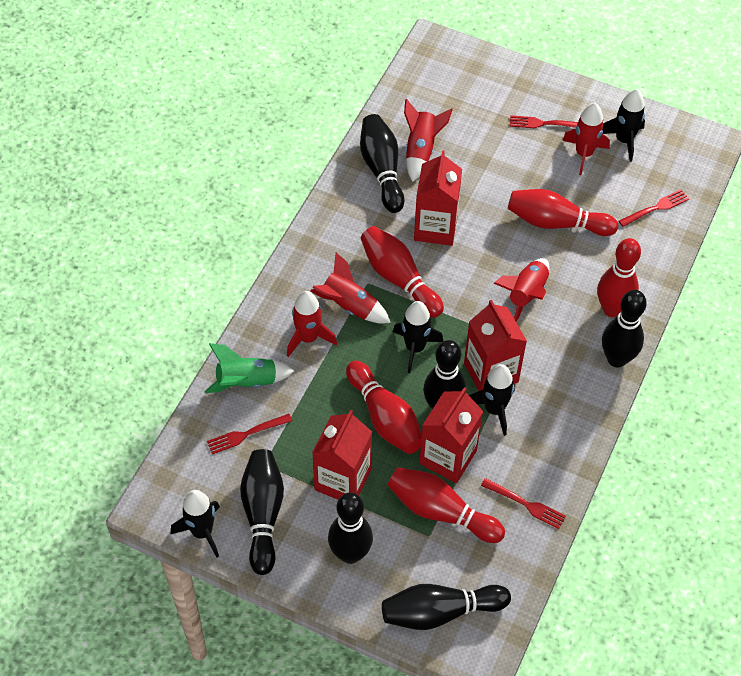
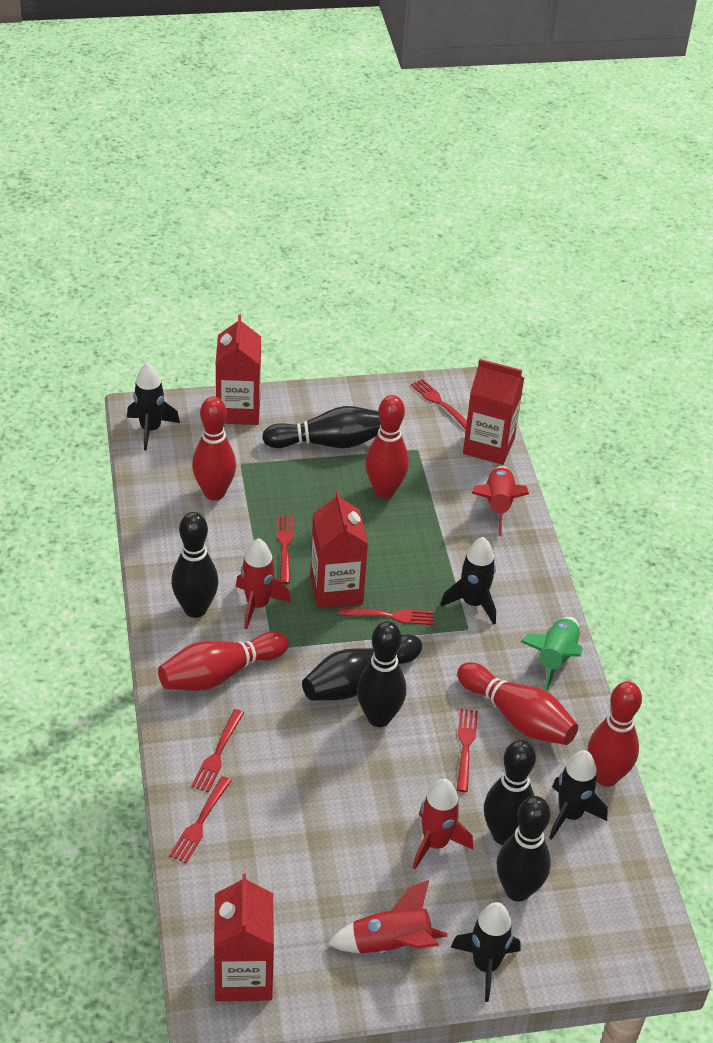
red fork: 4 -> 6
red rocket: 5 -> 4

